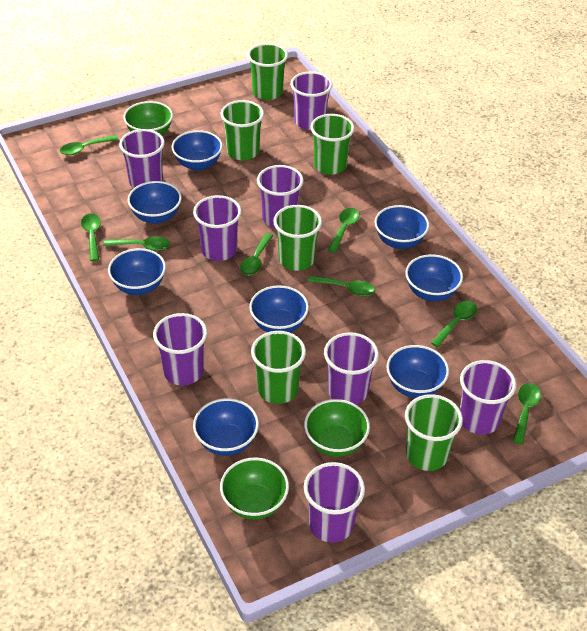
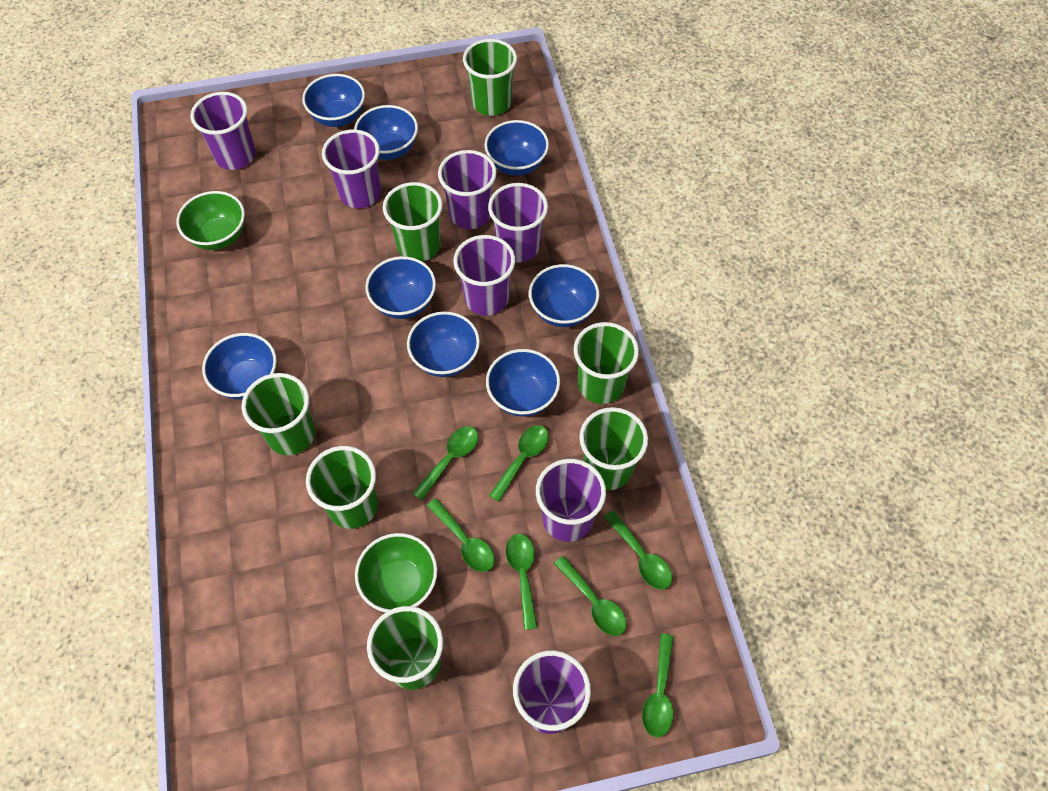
green bowl: 3 -> 2
green cup: 6 -> 7
green spoon: 8 -> 7
purple cup: 8 -> 7

